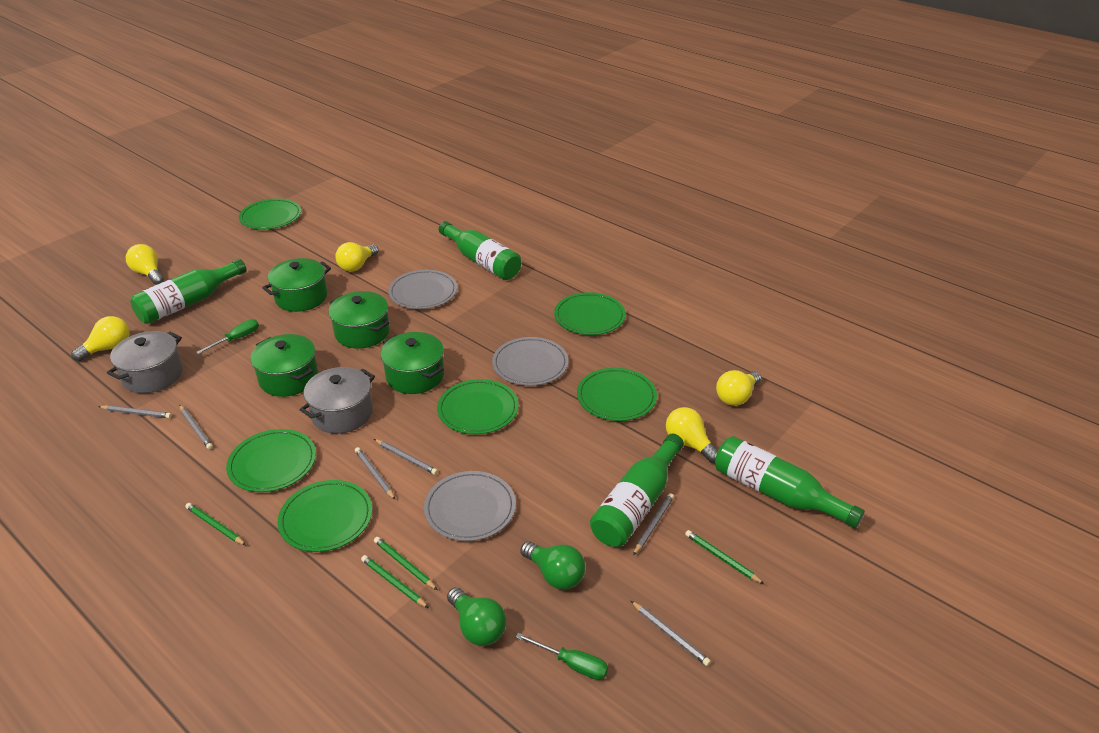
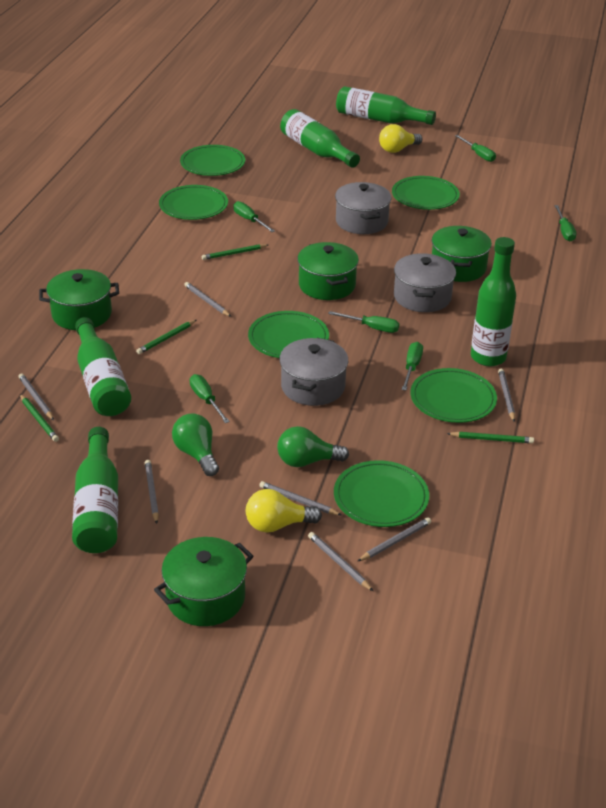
green bottle: 4 -> 5
green screwdriver: 2 -> 6
grey pencil: 6 -> 7
grey plate: 3 -> 0
grey pot: 2 -> 3
yellow light bulb: 5 -> 2

